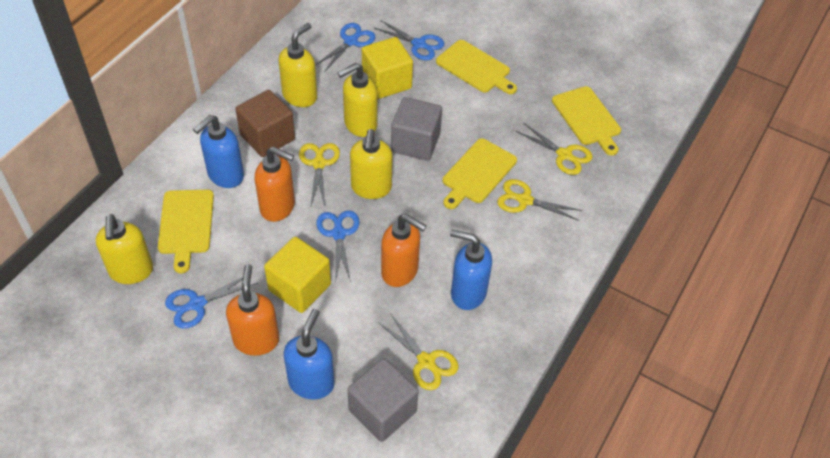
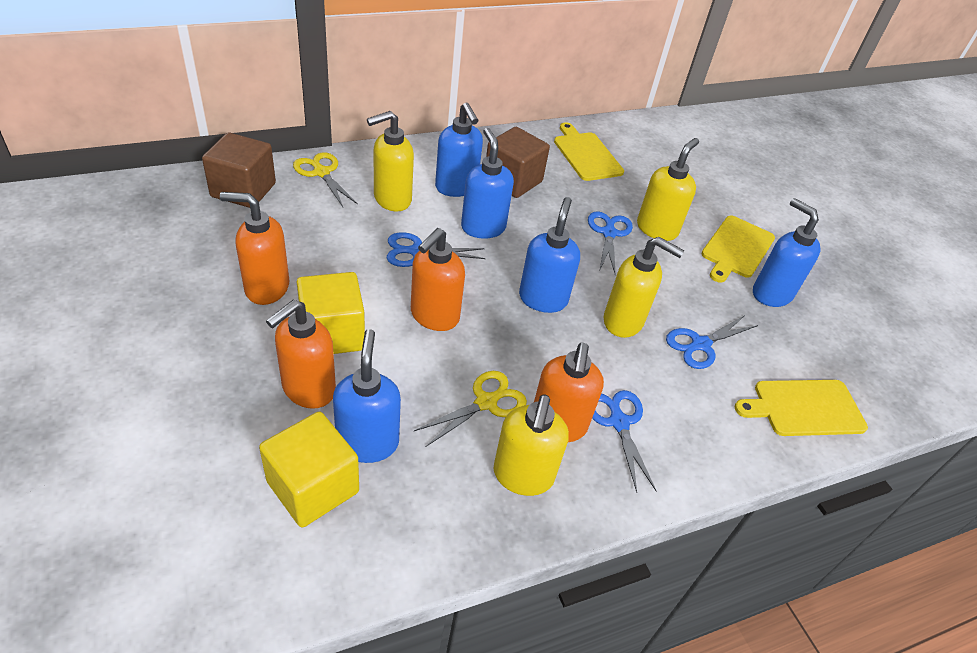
blue soap dispenser: 3 -> 5
brown cube: 1 -> 2
grey cube: 2 -> 0
orange soap dispenser: 3 -> 4
yellow cutting board: 4 -> 3
yellow scissors: 4 -> 2

